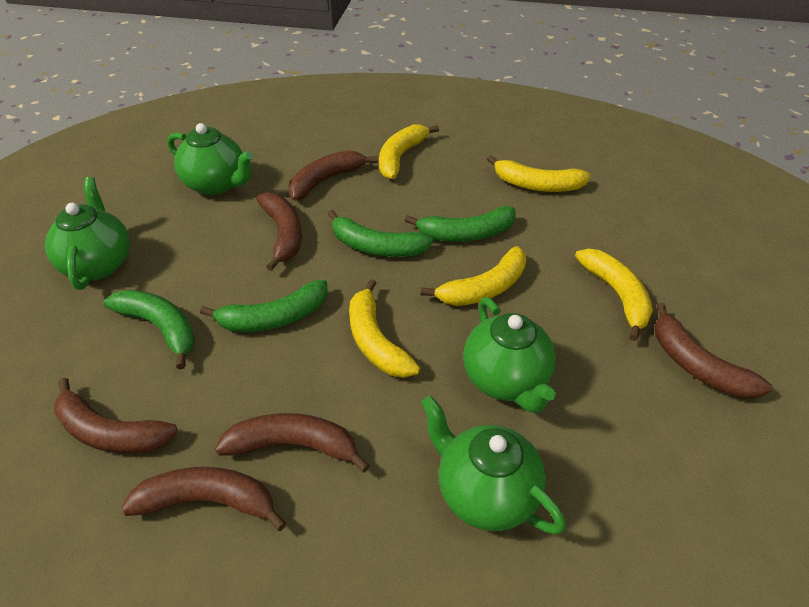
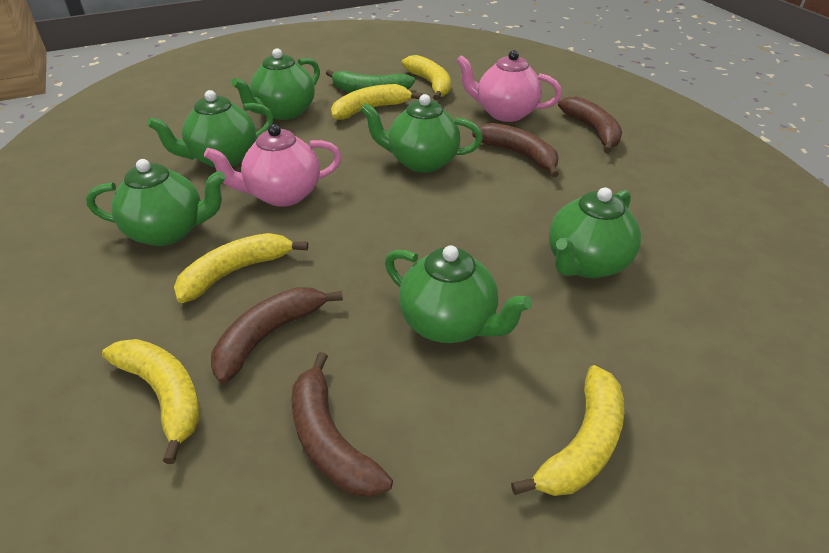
brown banana: 6 -> 4
green banana: 4 -> 1
green teapot: 4 -> 6
pink teapot: 0 -> 2

